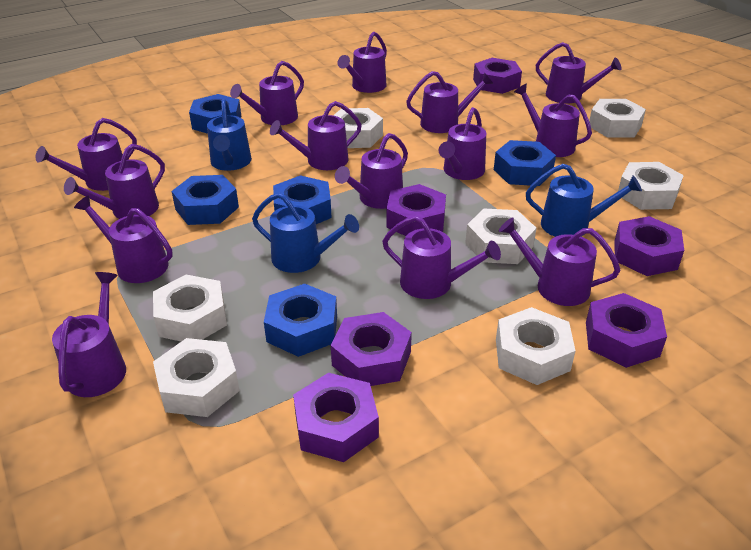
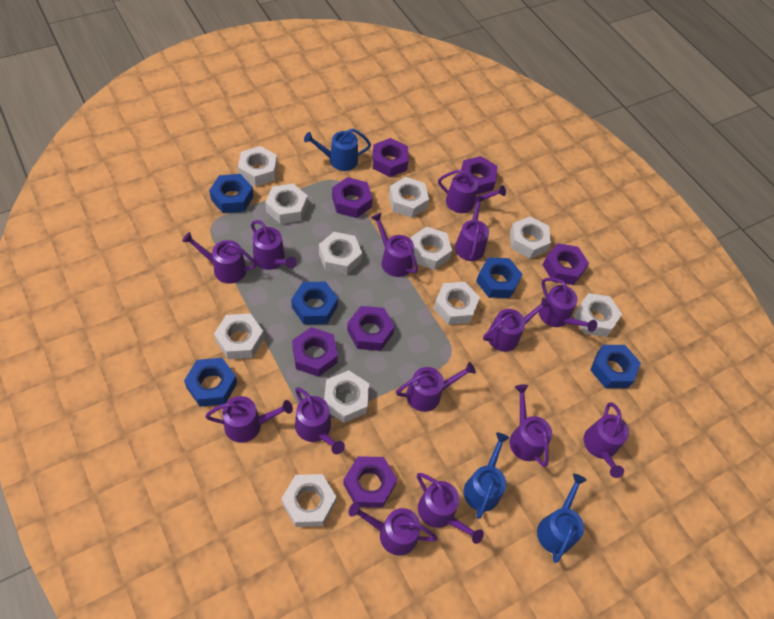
purple nut: 6 -> 7
white nut: 7 -> 11

